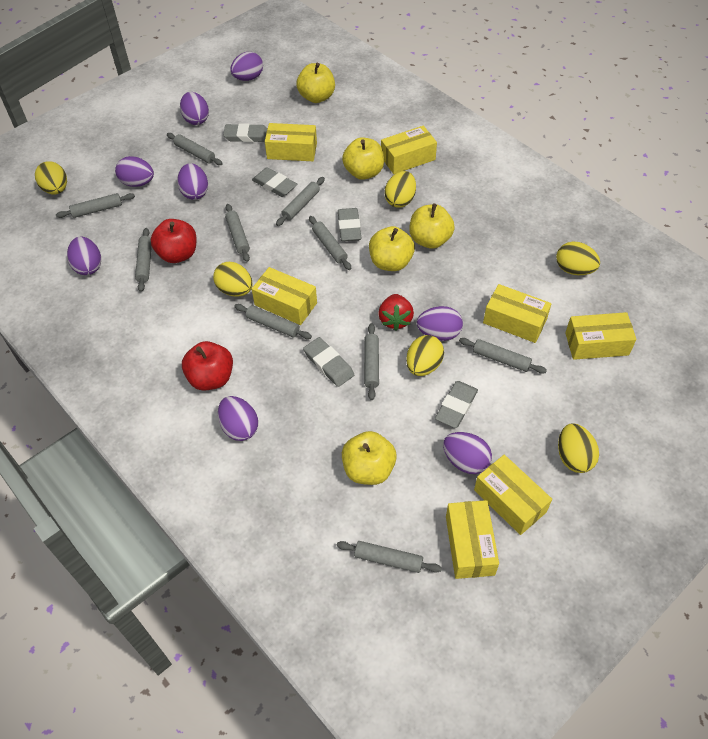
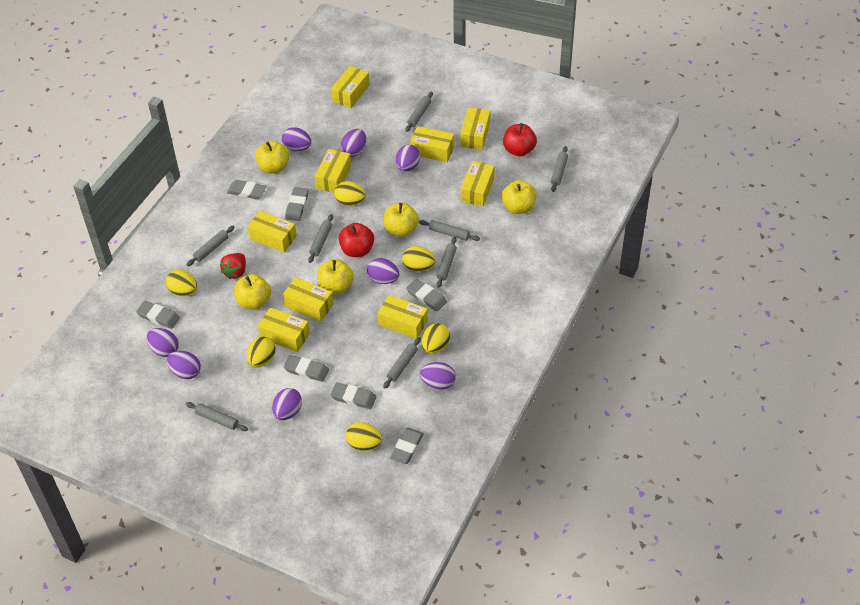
grey eraser: 5 -> 7
grey rolling pin: 10 -> 8
yellow box: 7 -> 9

